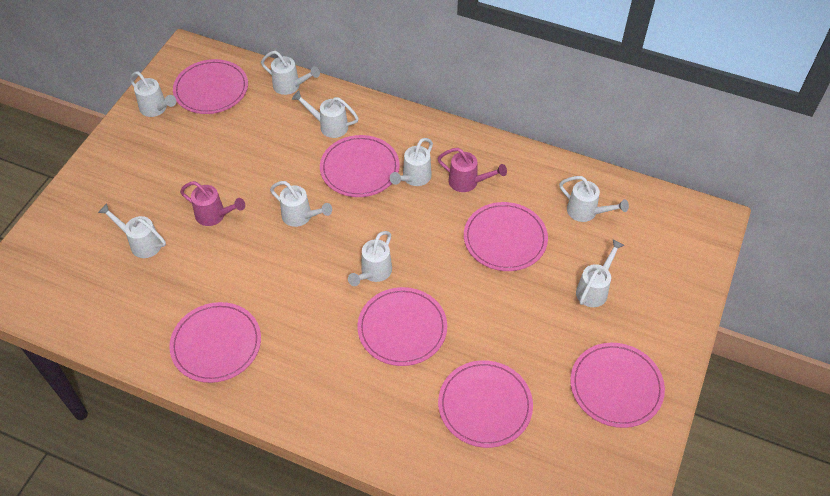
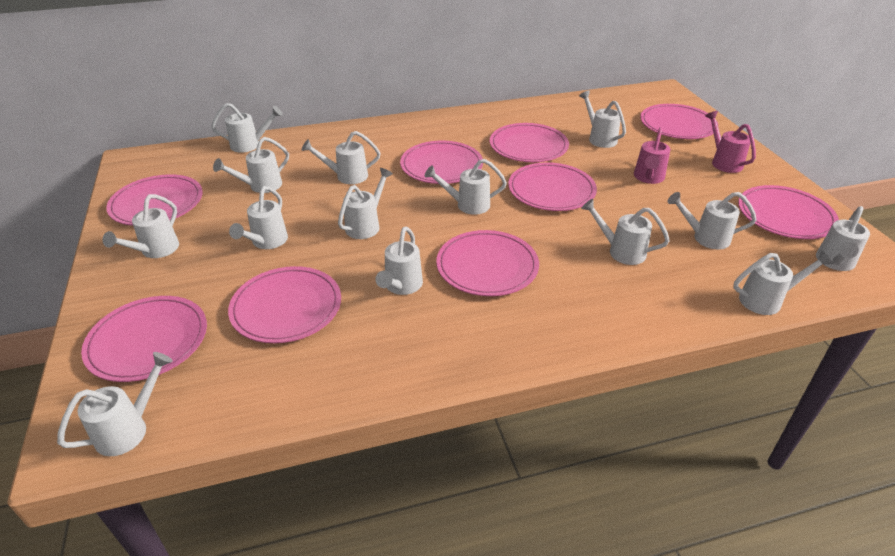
pink plate: 7 -> 9
white watering can: 9 -> 14

